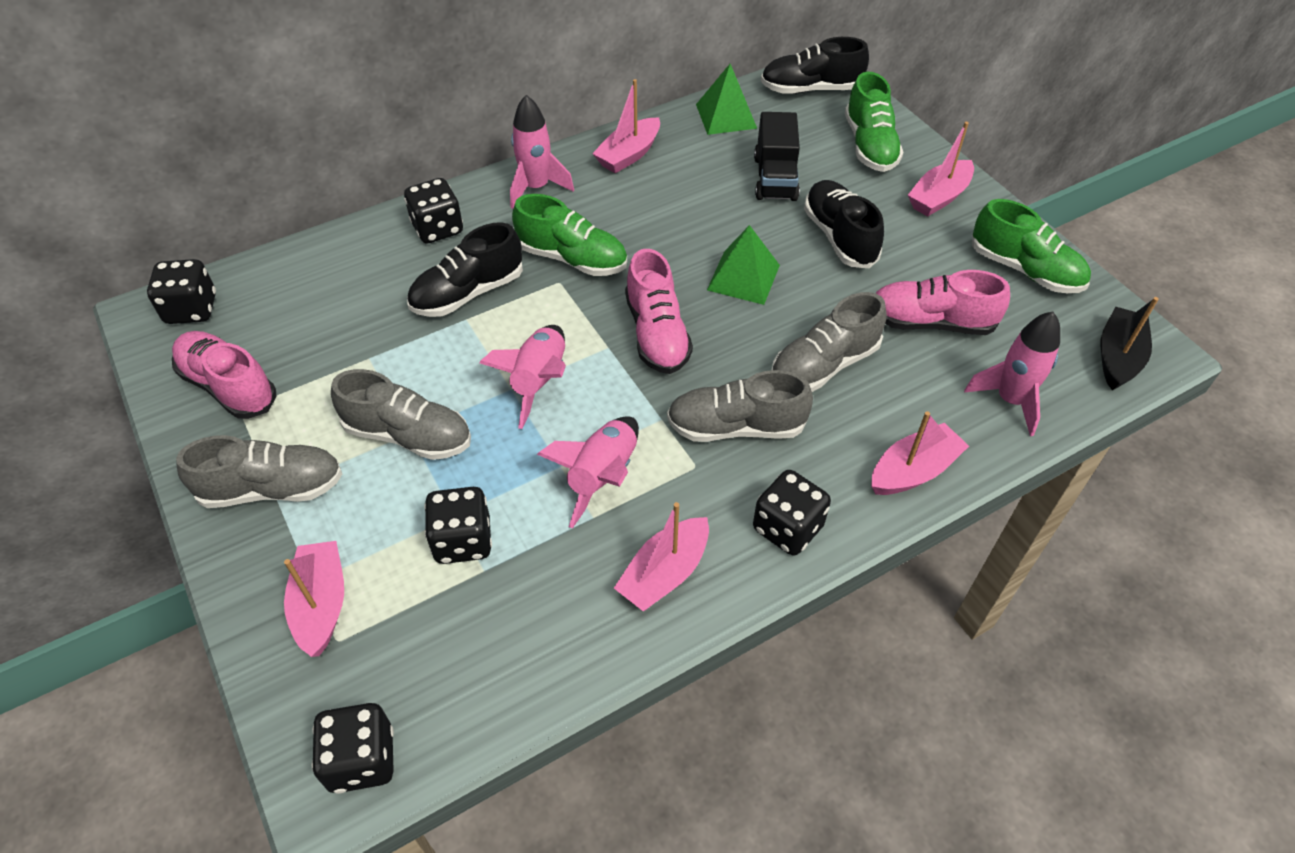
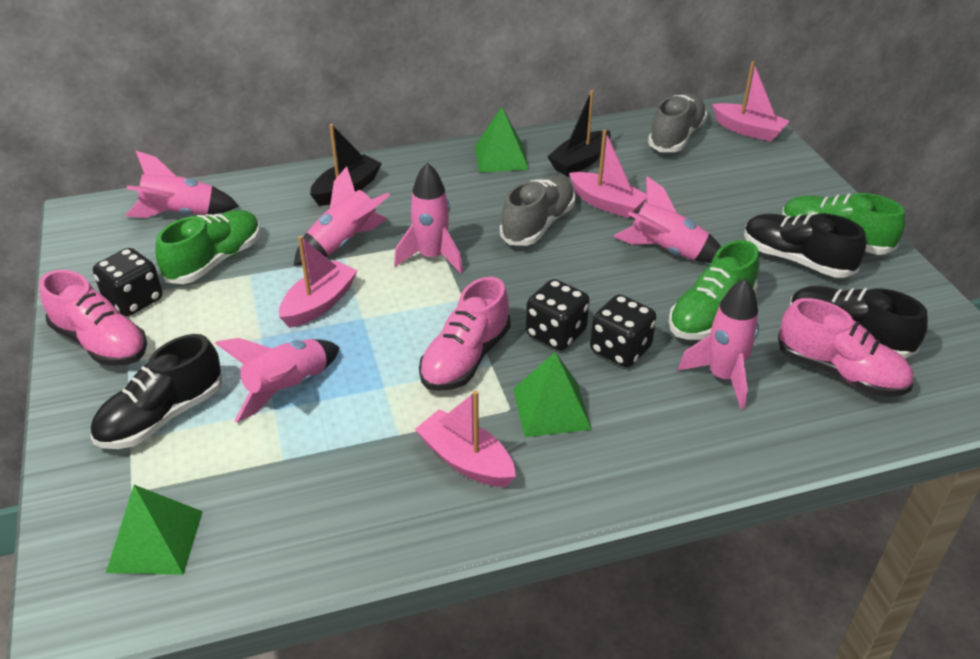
black boat: 1 -> 2
black dice: 5 -> 3
black truck: 1 -> 0
green pyramid: 2 -> 3
grey shoe: 4 -> 2
pink boat: 5 -> 4
pink rocket: 4 -> 6

